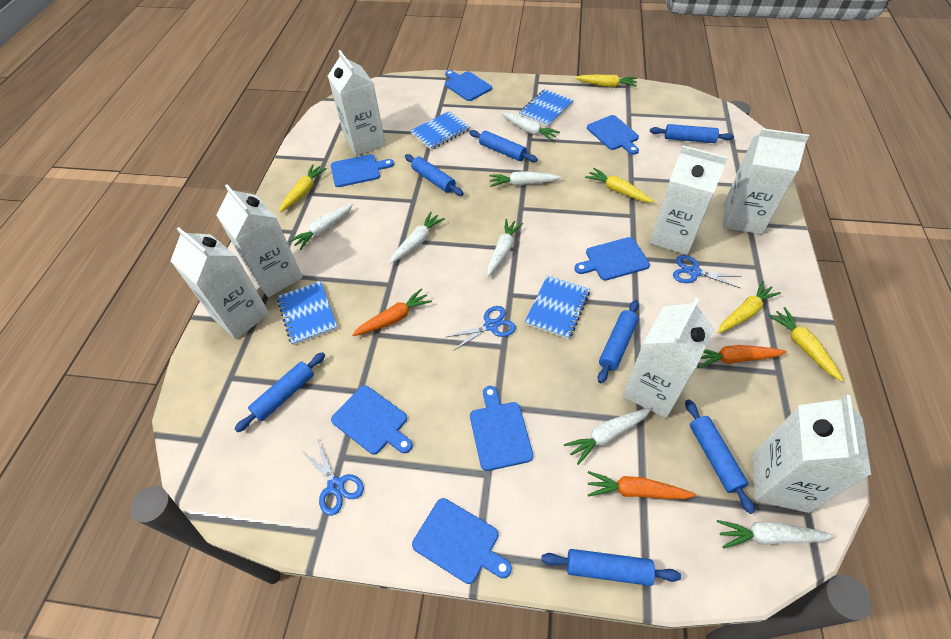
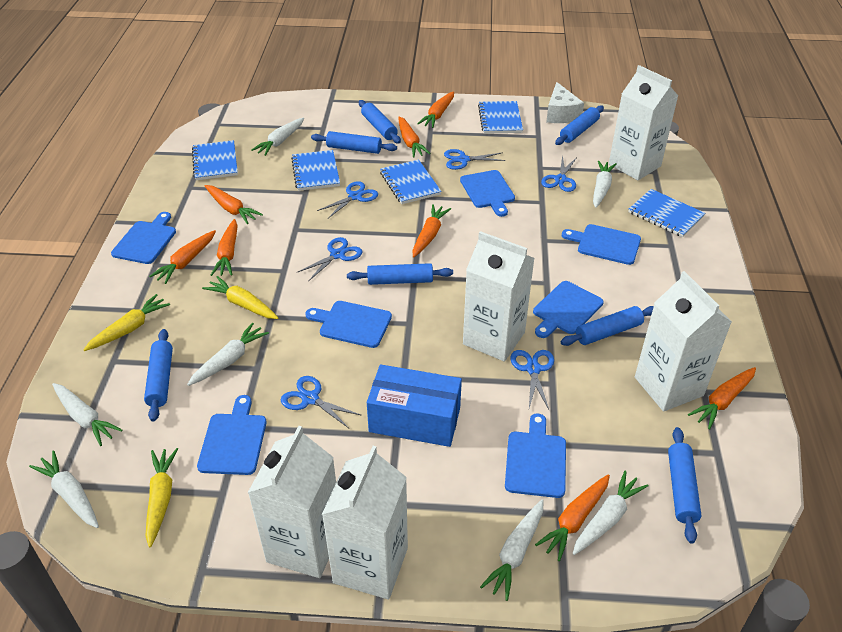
blue box: 0 -> 1
blue notebook: 4 -> 5
blue scissors: 3 -> 6
orange carrot: 3 -> 8
white carton: 7 -> 5
white cheese: 0 -> 1
yellow carrot: 5 -> 3

